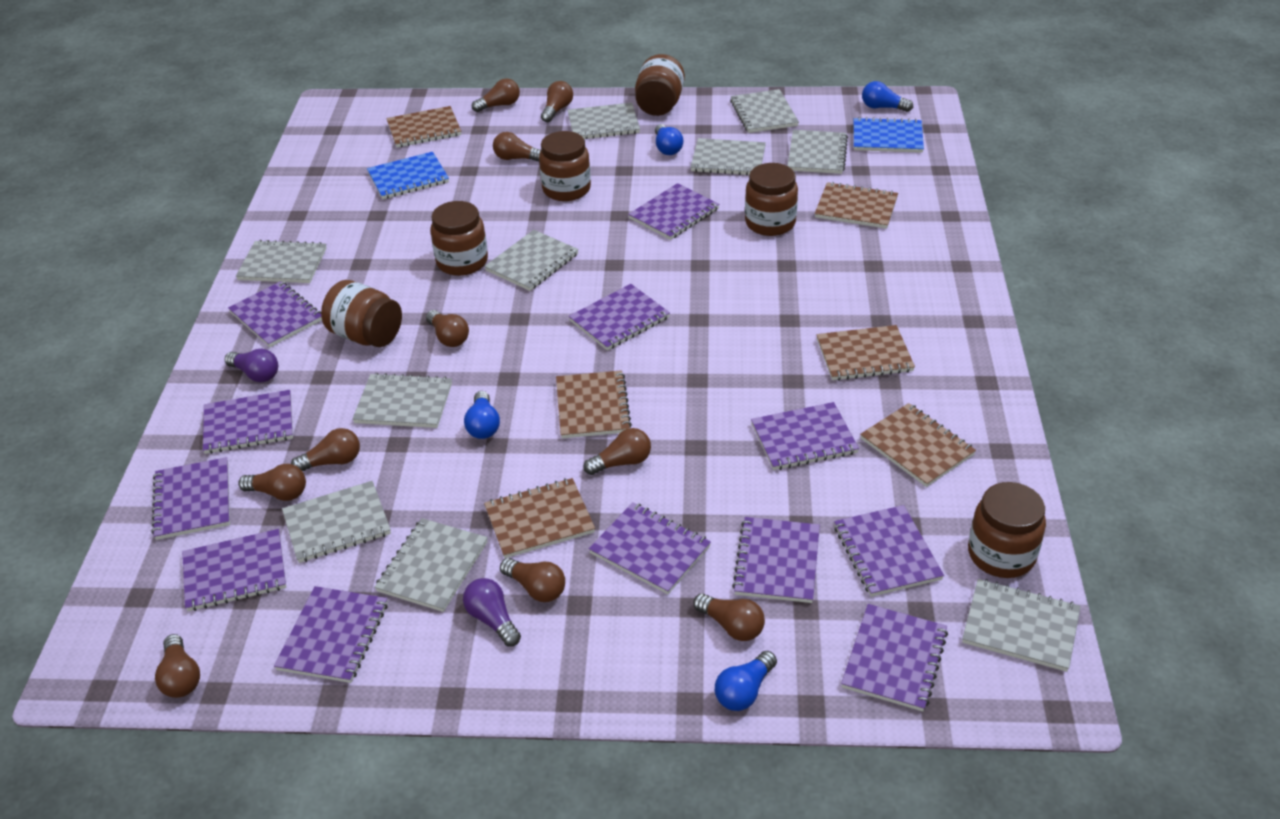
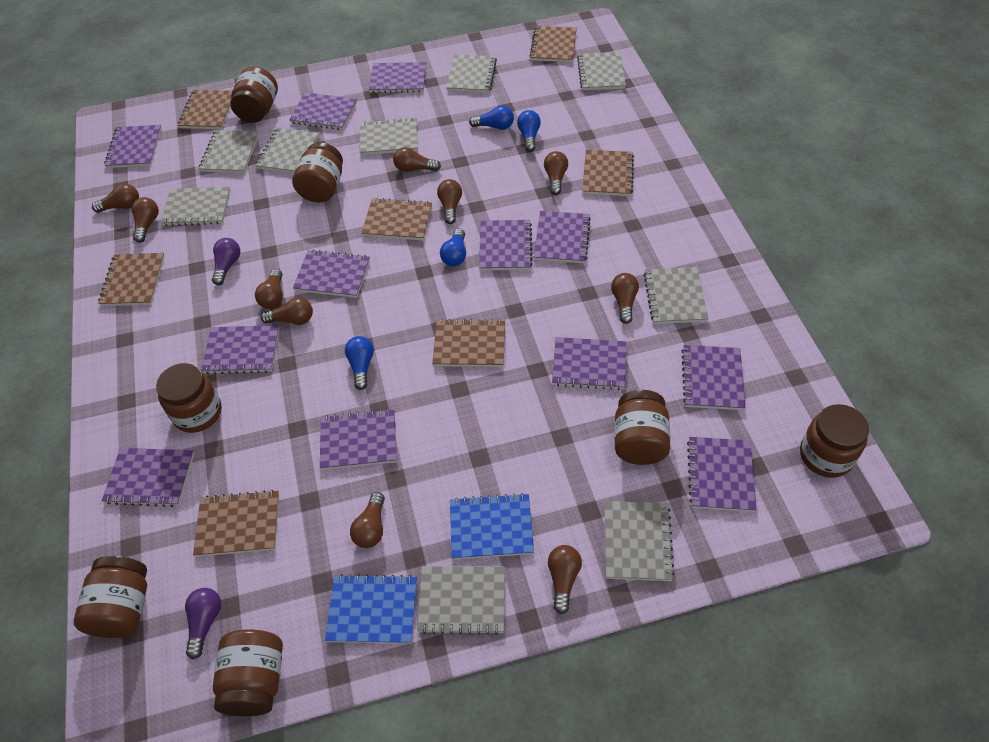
brown jar: 6 -> 7
brown notebook: 6 -> 7
grey notebook: 10 -> 9

